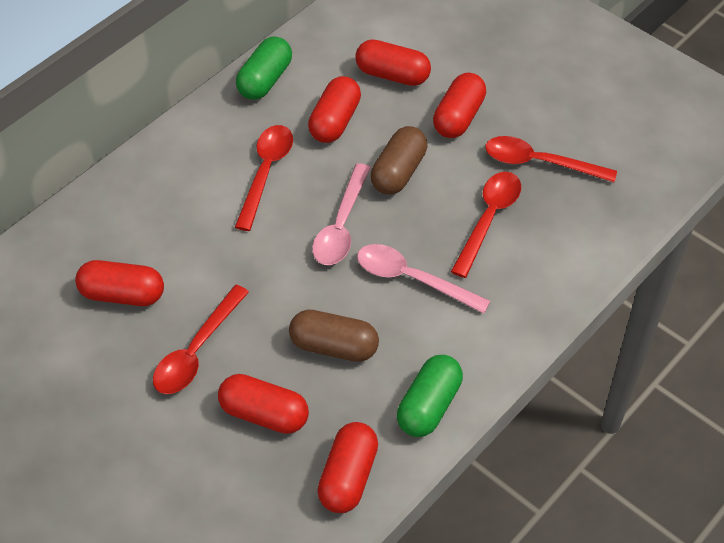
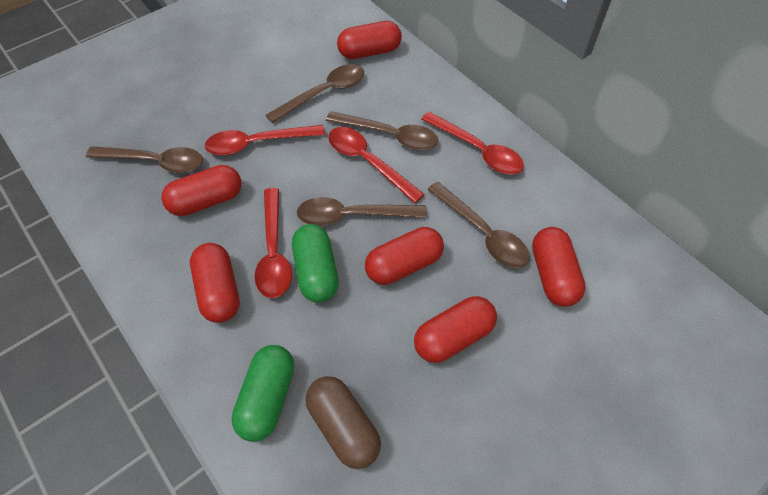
brown capsule: 2 -> 1
brown spoon: 0 -> 5
pink spoon: 2 -> 0

